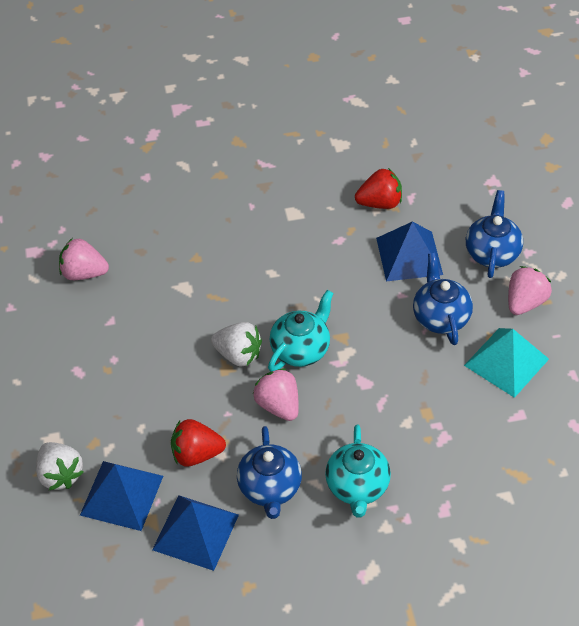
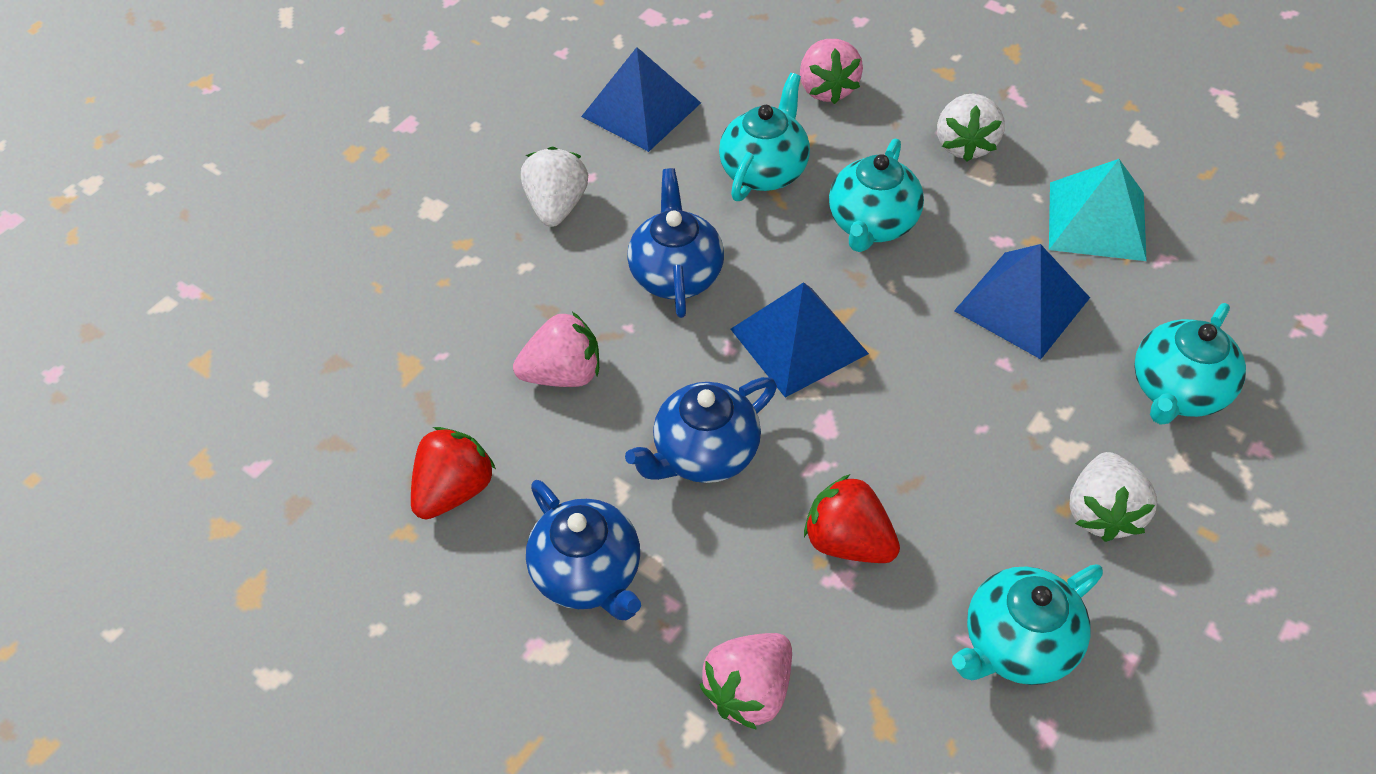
turquoise teapot: 2 -> 4
white strawberry: 2 -> 3

